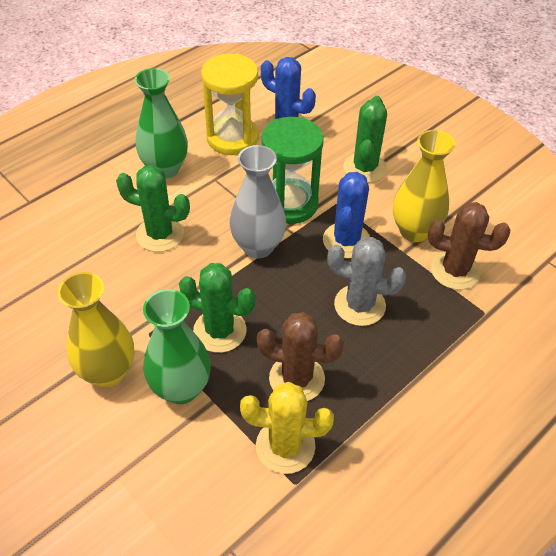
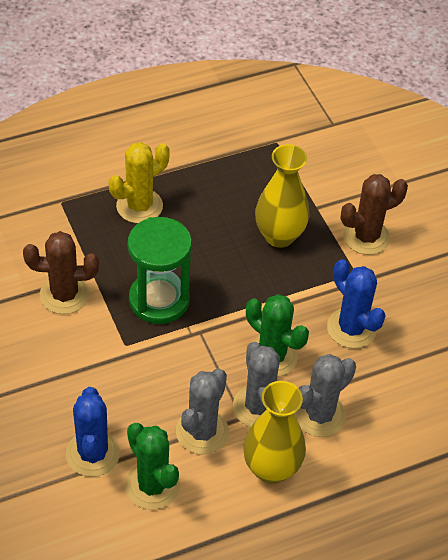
green cactus: 3 -> 2
green vase: 2 -> 0
grey cactus: 1 -> 3
grey vase: 1 -> 0
yellow hourglass: 1 -> 0

